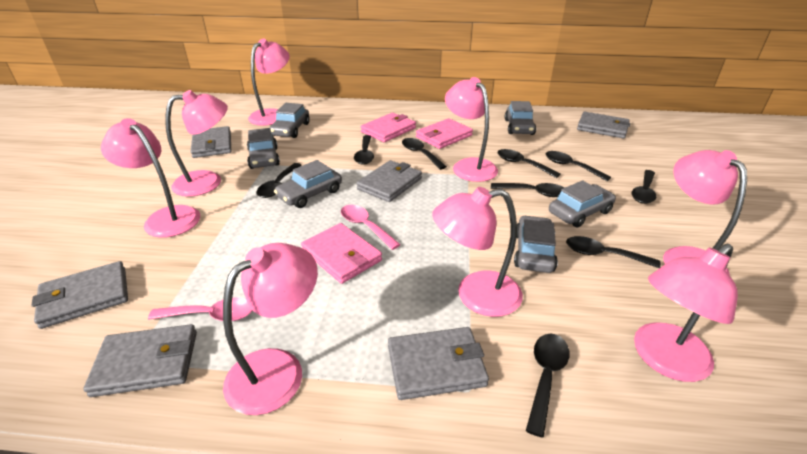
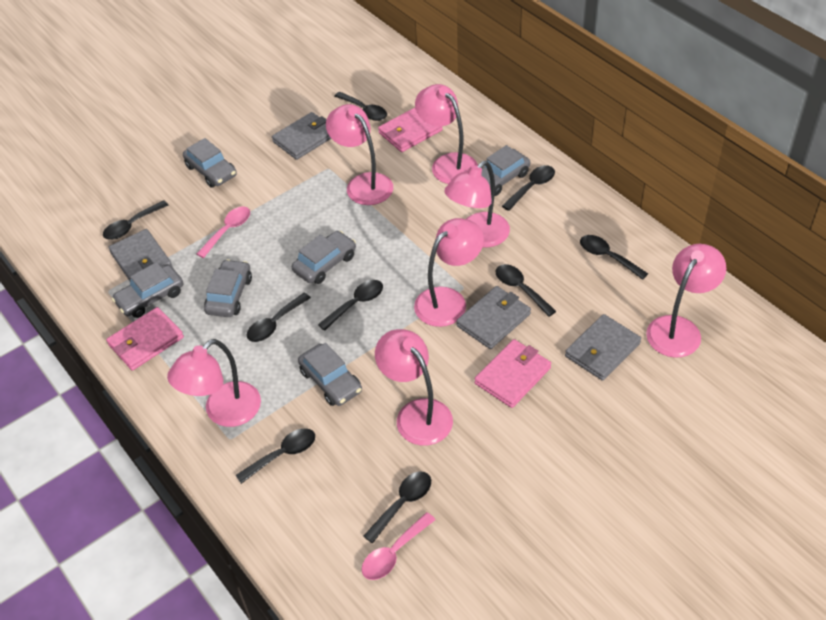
grey wallet: 6 -> 4
pink lamp: 8 -> 7

